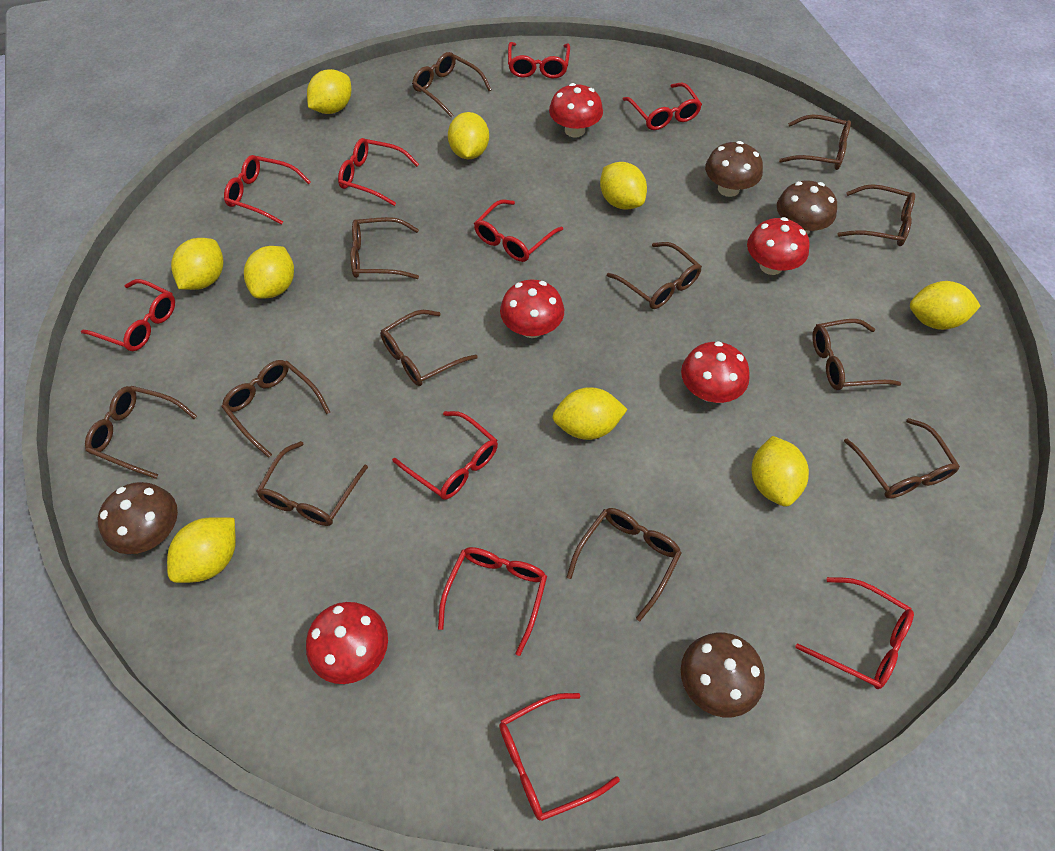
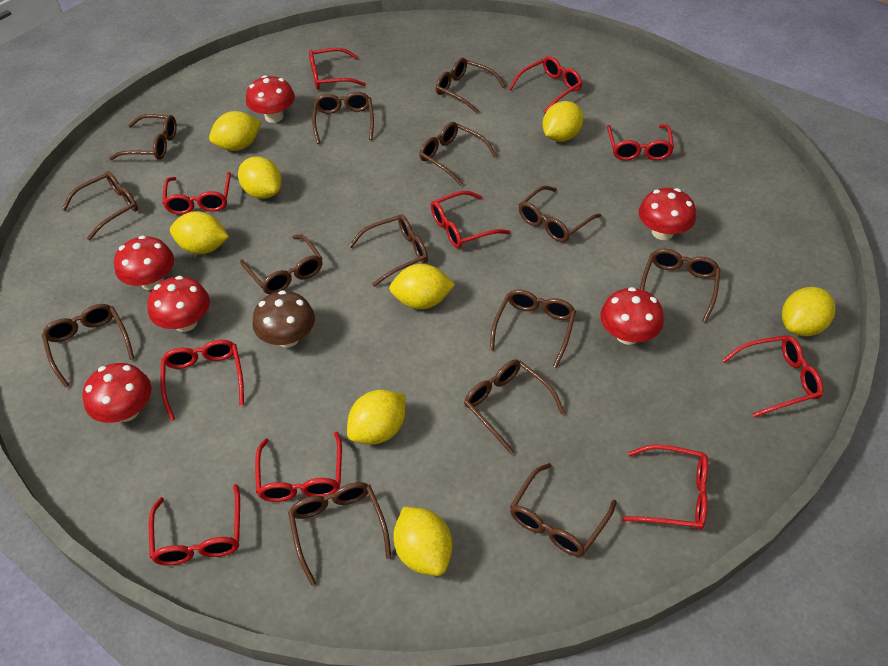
brown glasses: 12 -> 14
brown mushroom: 4 -> 1
red mushroom: 5 -> 6
yellow lemon: 9 -> 8

